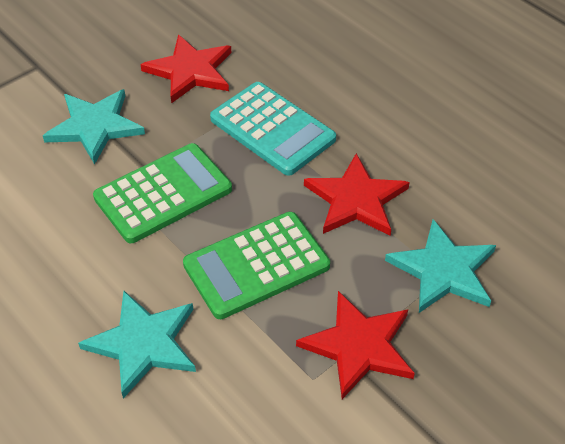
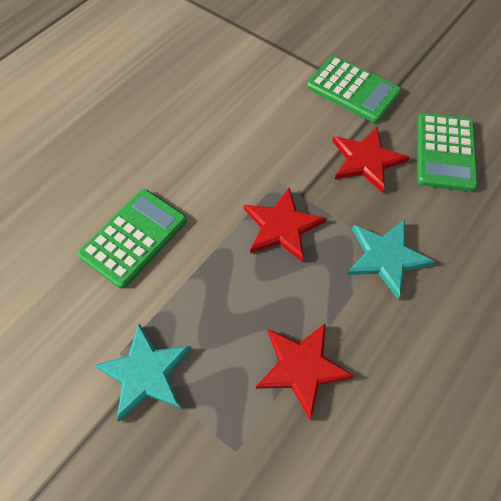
green calculator: 2 -> 3
turquoise calculator: 1 -> 0
turquoise star: 3 -> 2

